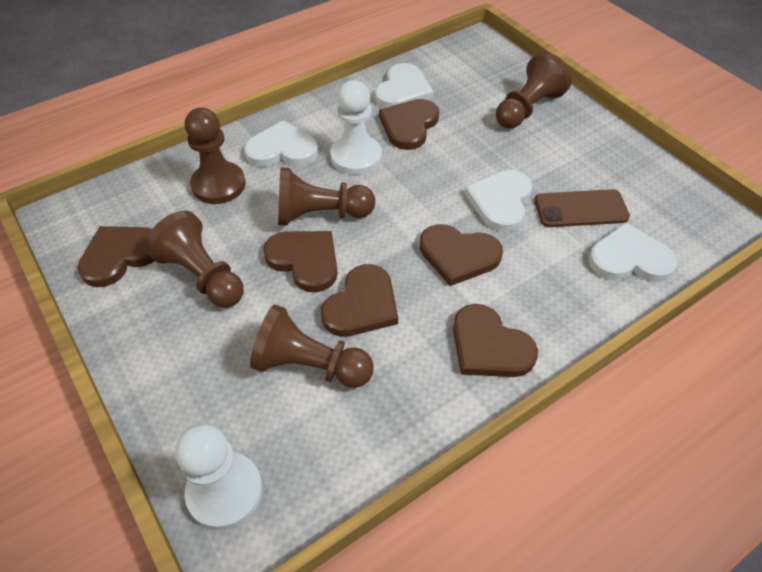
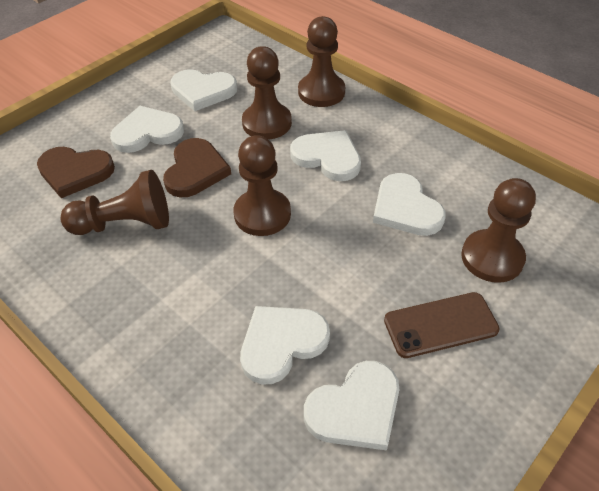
brown heart: 6 -> 2
white heart: 4 -> 6
white pawn: 2 -> 0

